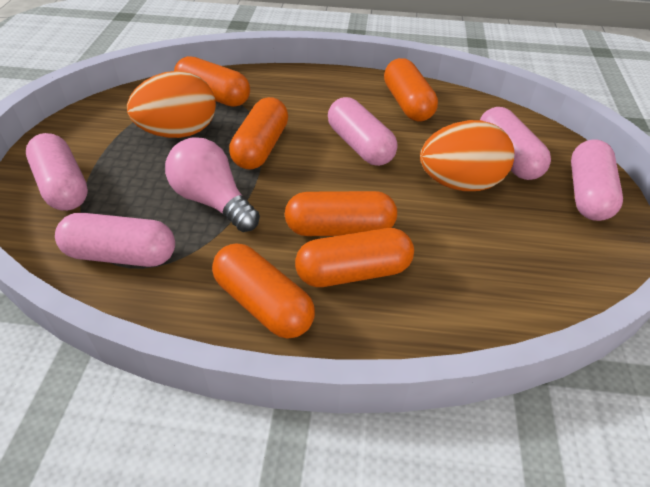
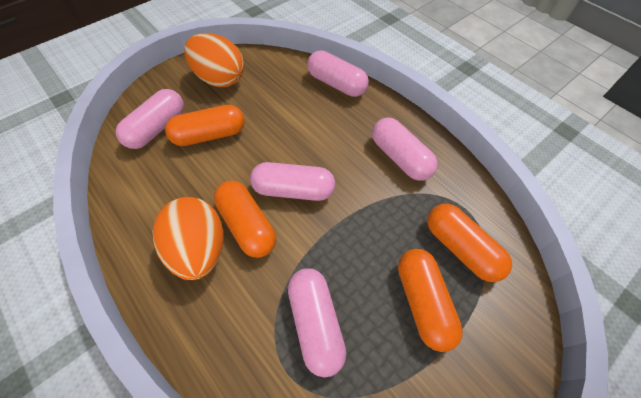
orange capsule: 6 -> 4
pink light bulb: 1 -> 0

